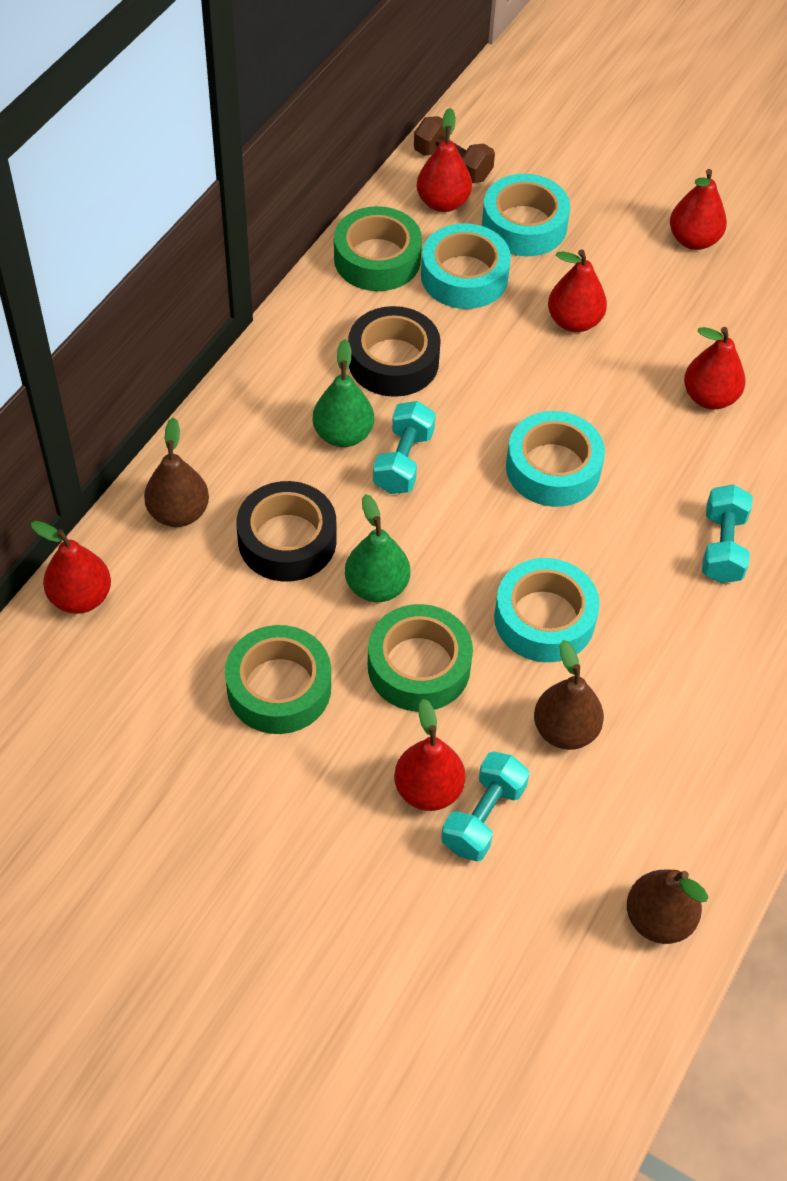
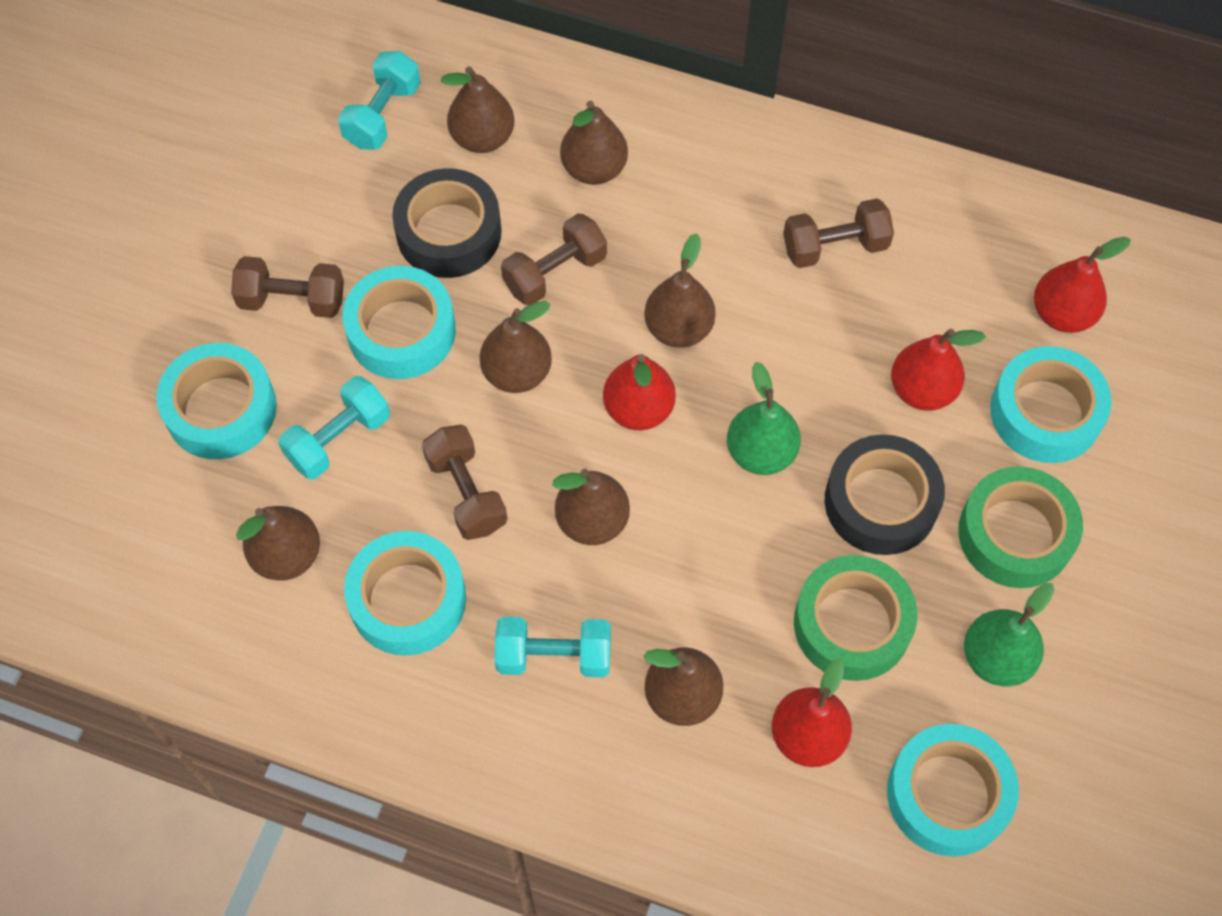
brown dumbbell: 1 -> 4
brown pear: 3 -> 7
green tape: 3 -> 2
red pear: 6 -> 4
turquoise tape: 4 -> 5

